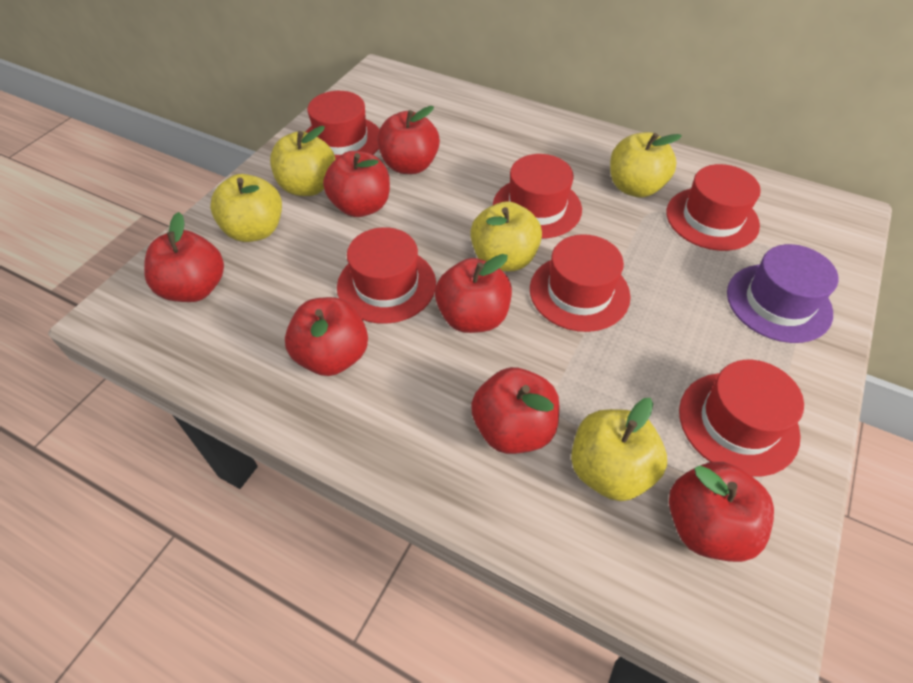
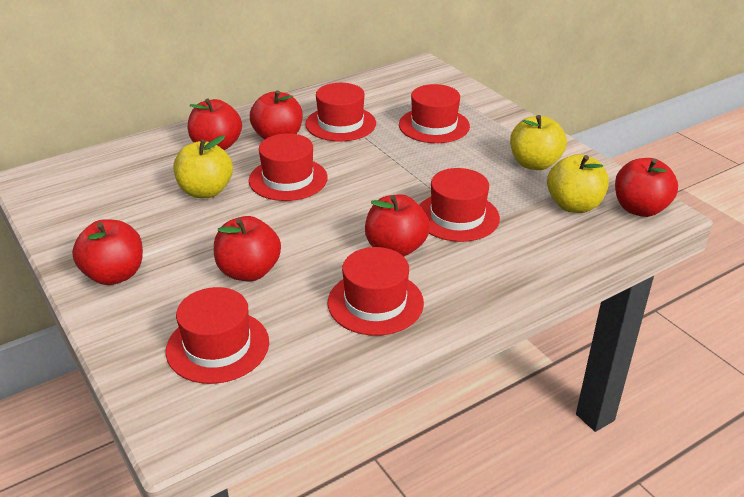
purple hat: 1 -> 0
red apple: 7 -> 6
yellow apple: 5 -> 3

